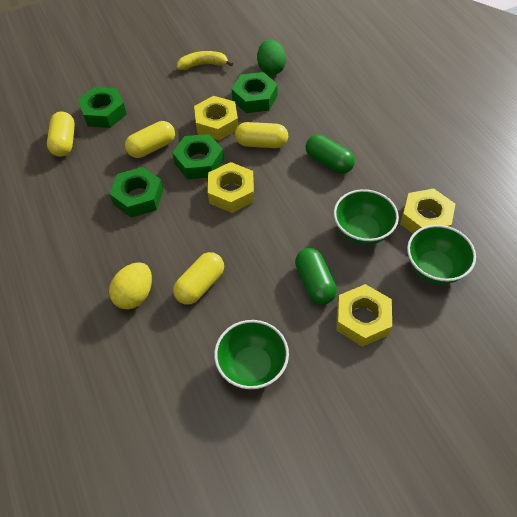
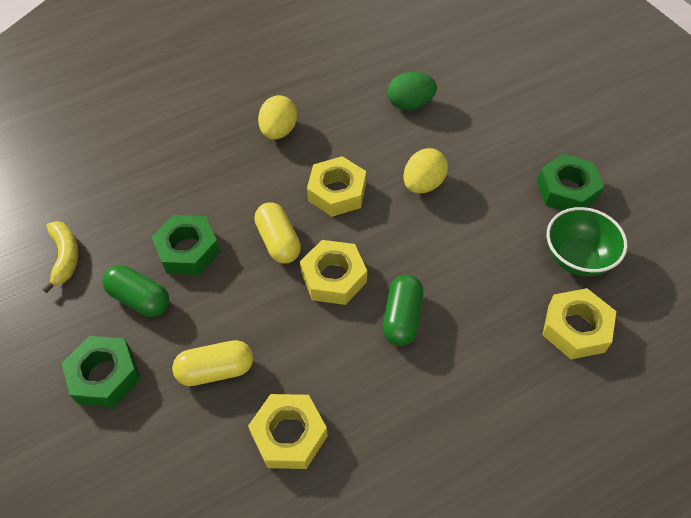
green bowl: 3 -> 1
green nut: 4 -> 3
yellow capsule: 4 -> 2
yellow egg: 1 -> 2

